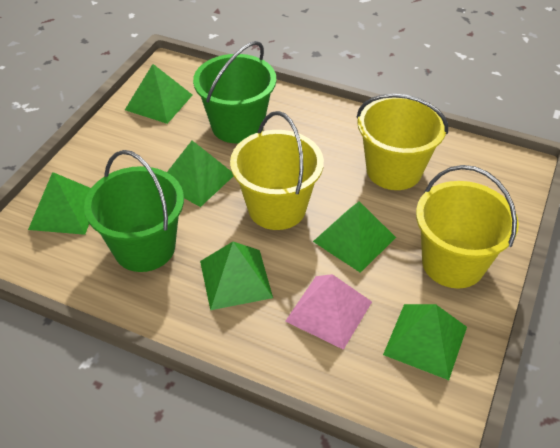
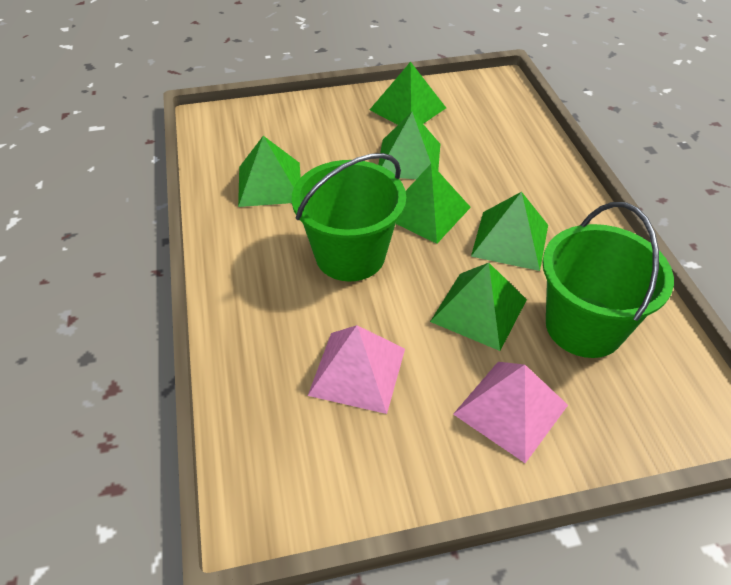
pink pyramid: 1 -> 2
yellow bucket: 3 -> 0

